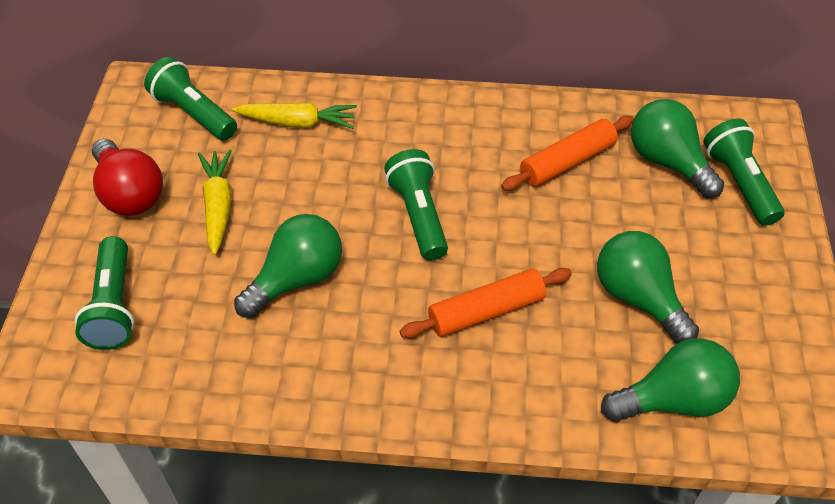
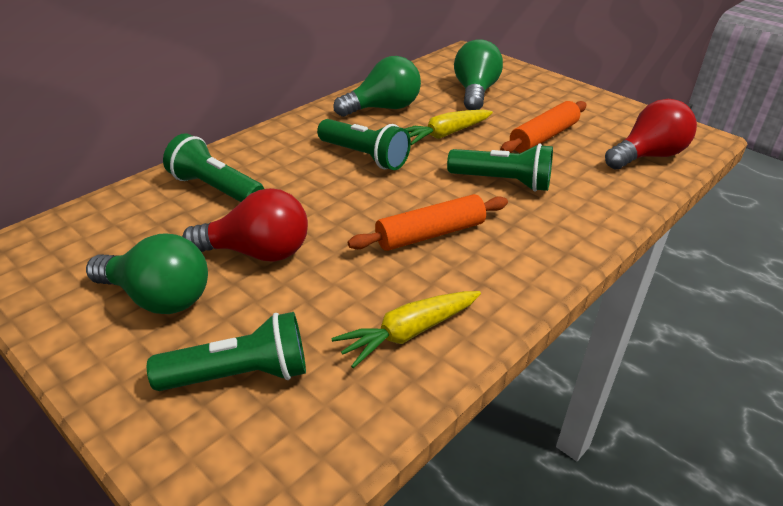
green light bulb: 4 -> 3
red light bulb: 1 -> 2

